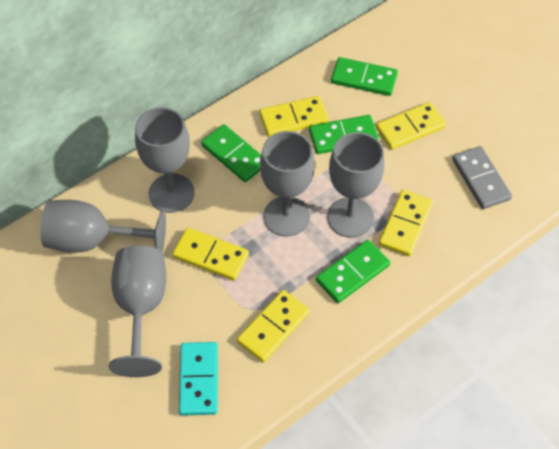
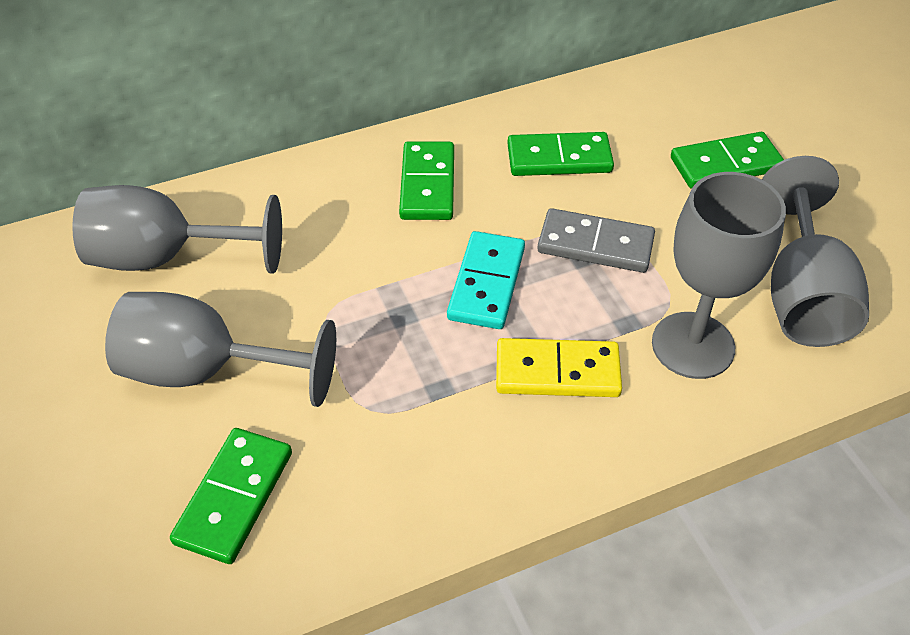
grey goblet: 5 -> 4
yellow domino: 5 -> 1

